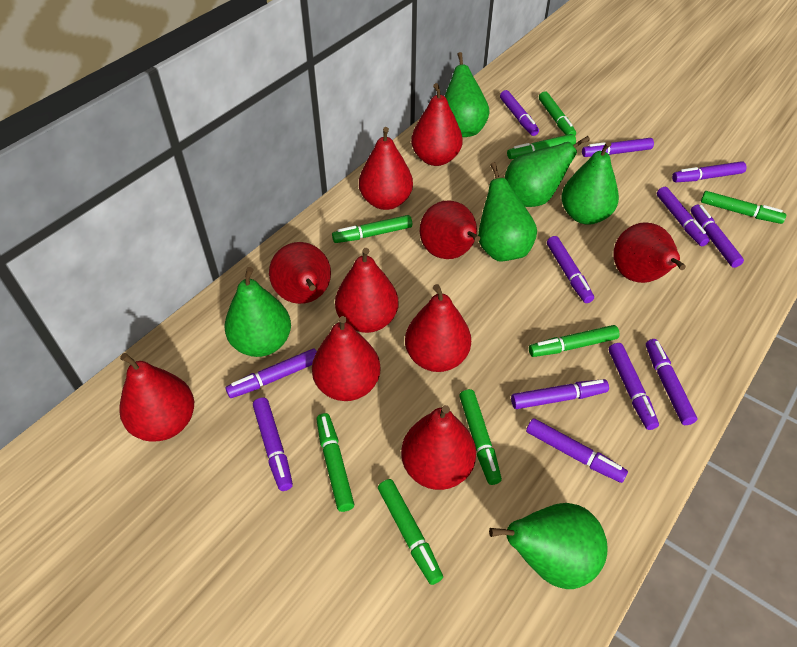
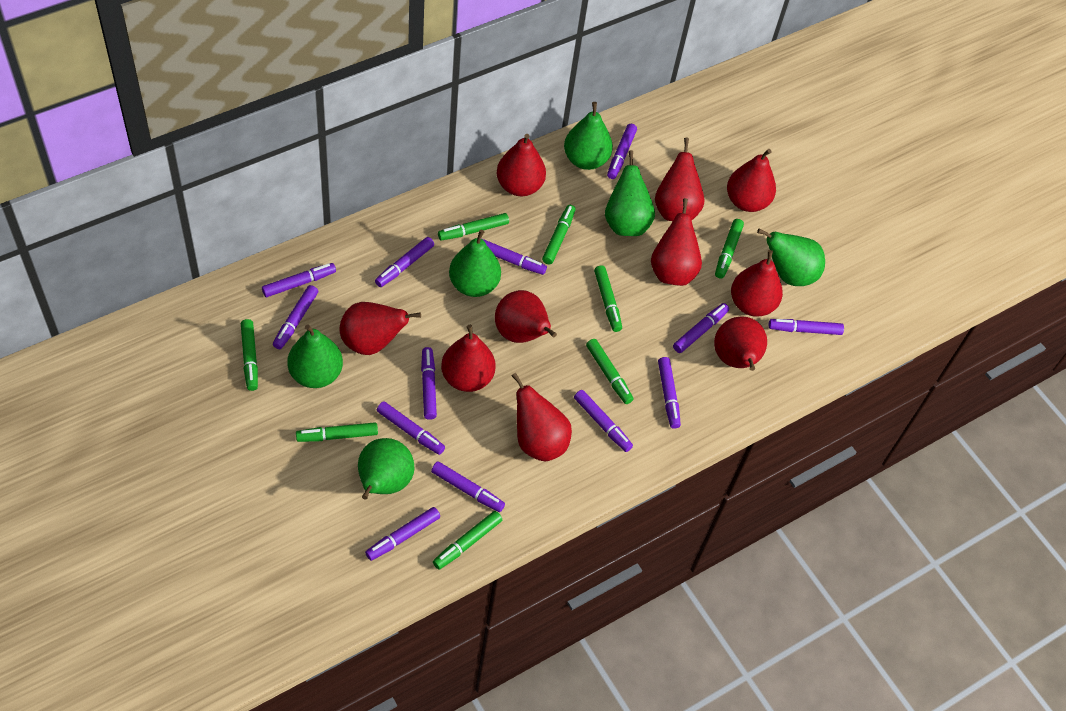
purple marker: 12 -> 13

